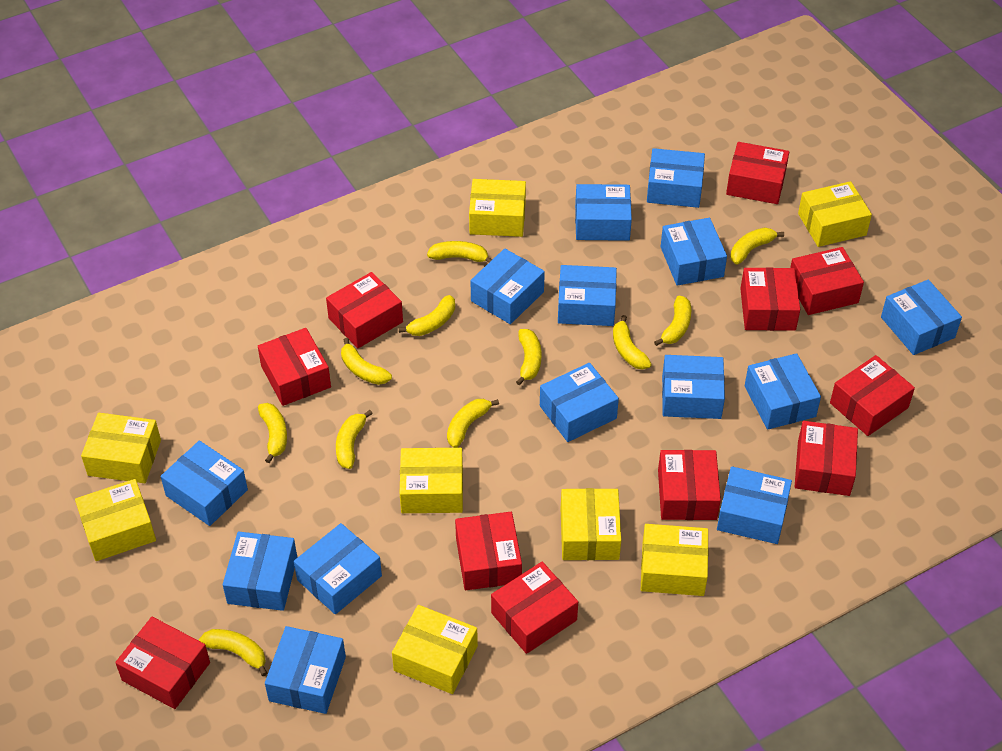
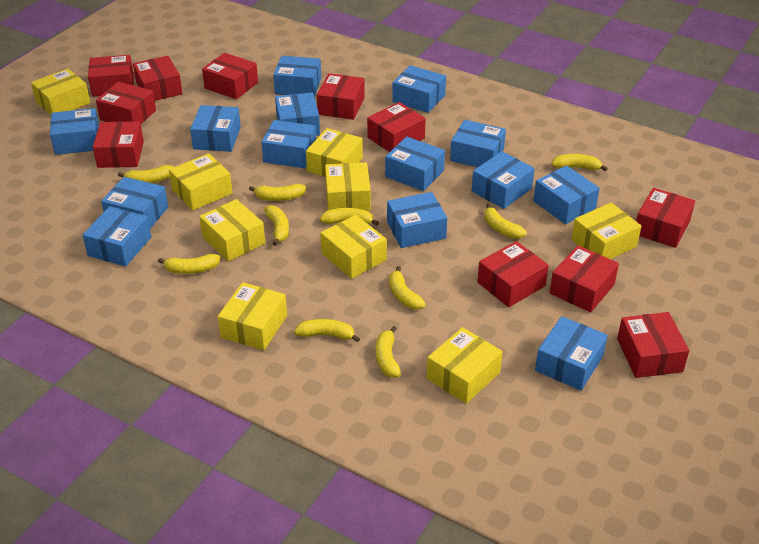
yellow banana: 11 -> 10
yellow box: 8 -> 9

